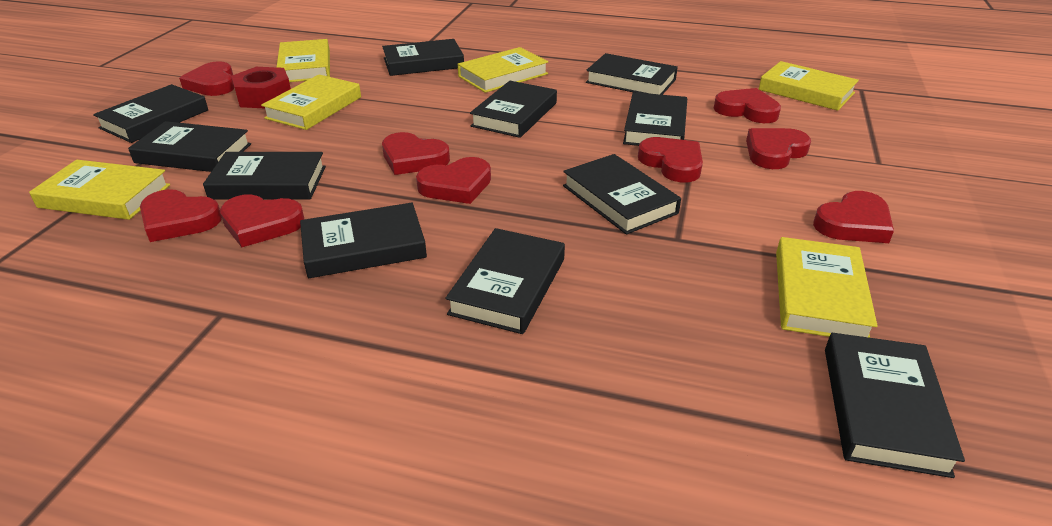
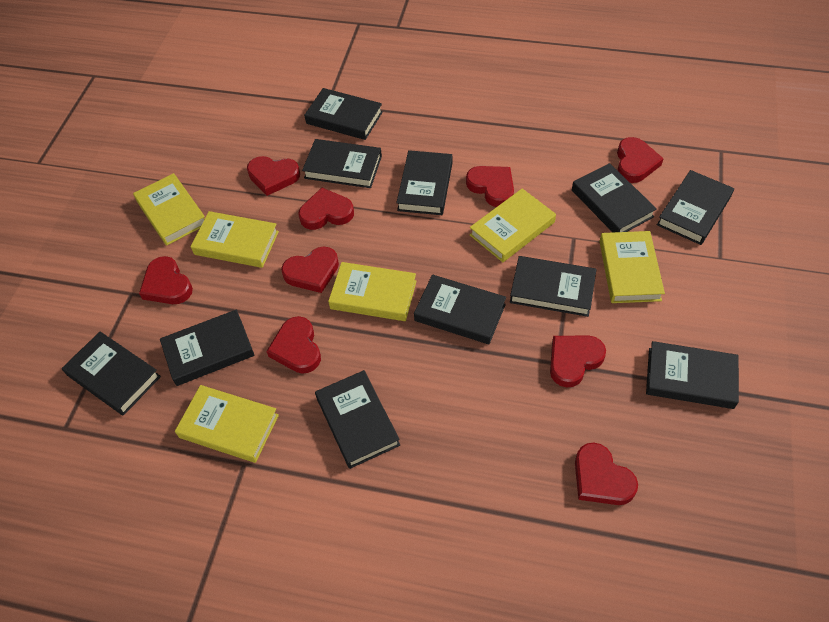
red nut: 1 -> 0

